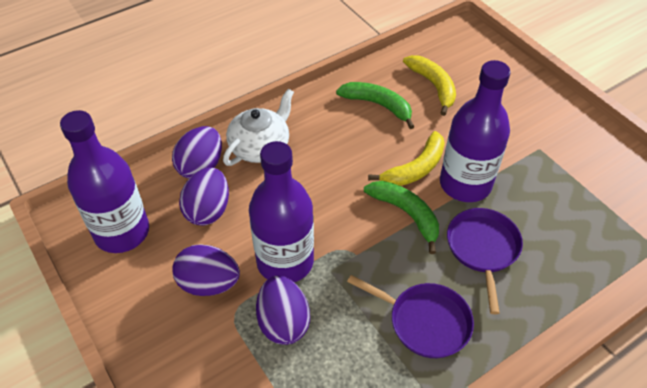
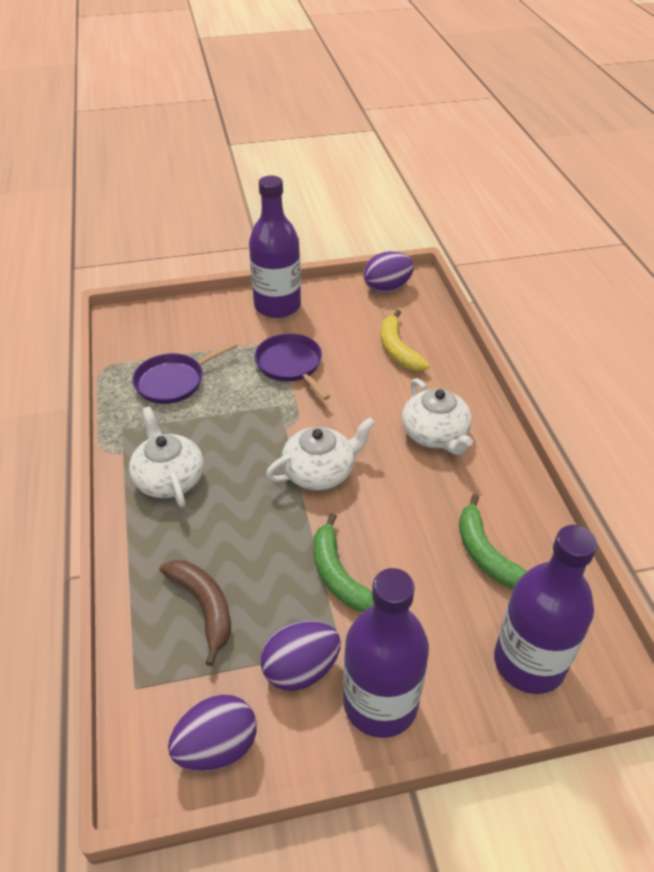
brown banana: 0 -> 1
purple egg: 4 -> 3
white teapot: 1 -> 3
yellow banana: 2 -> 1

